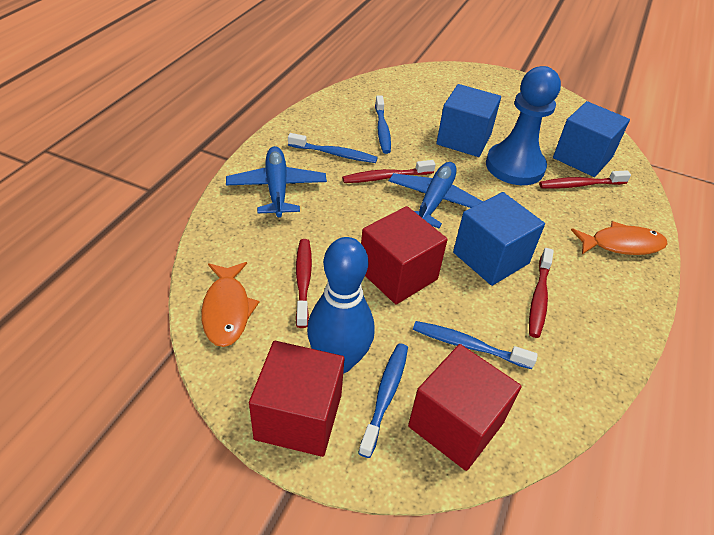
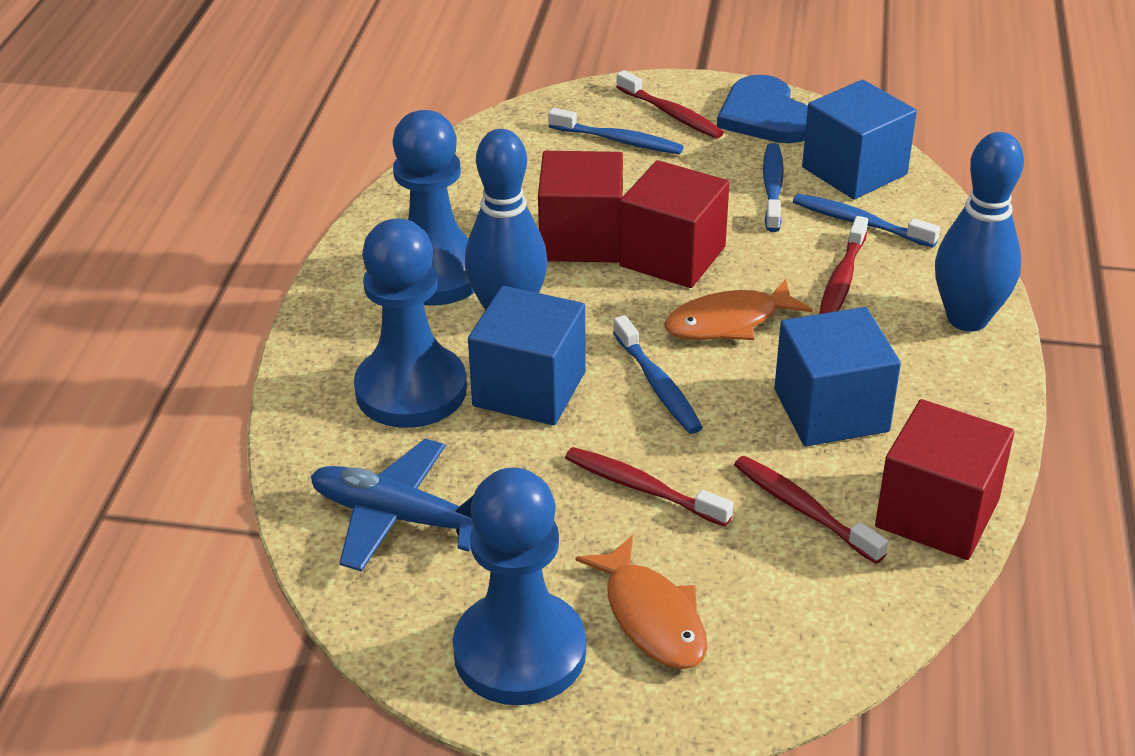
blue bowling pin: 1 -> 2
blue heart: 0 -> 1
blue pawn: 1 -> 3
blue plane: 2 -> 1

